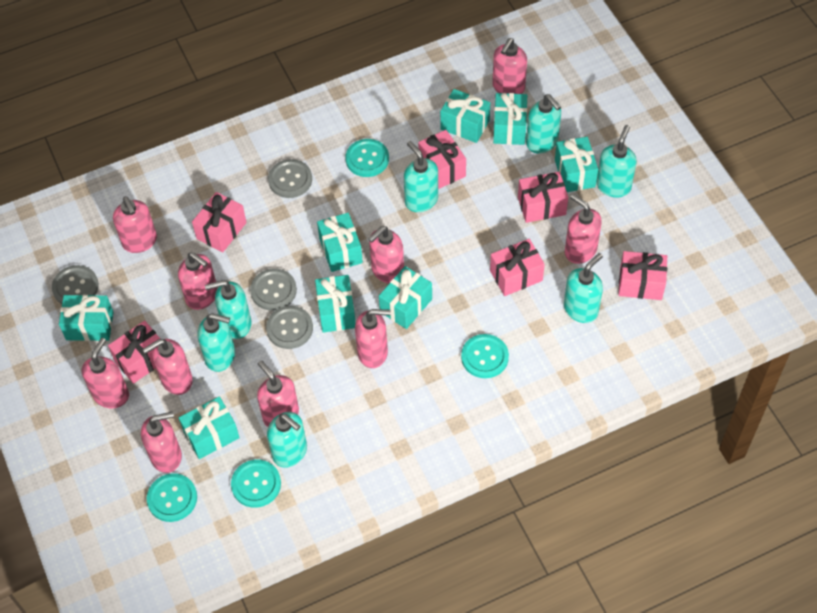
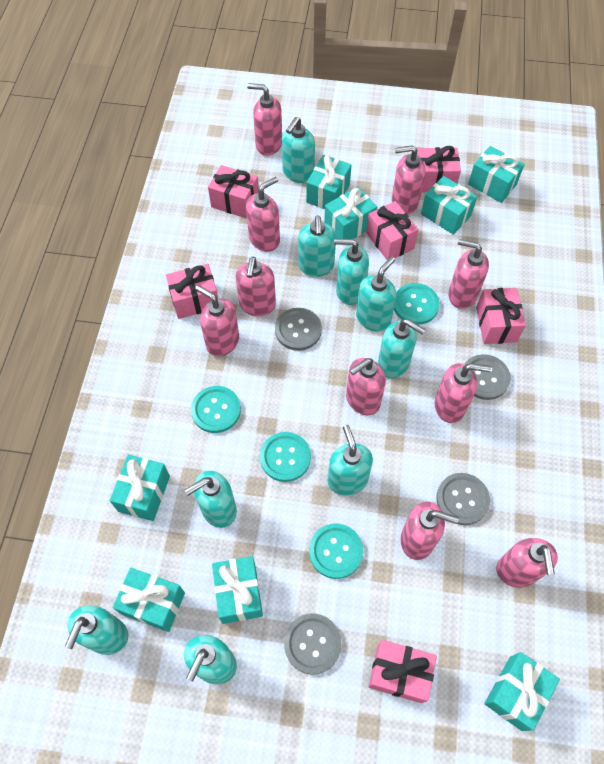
turquoise soap dispenser: 7 -> 9

